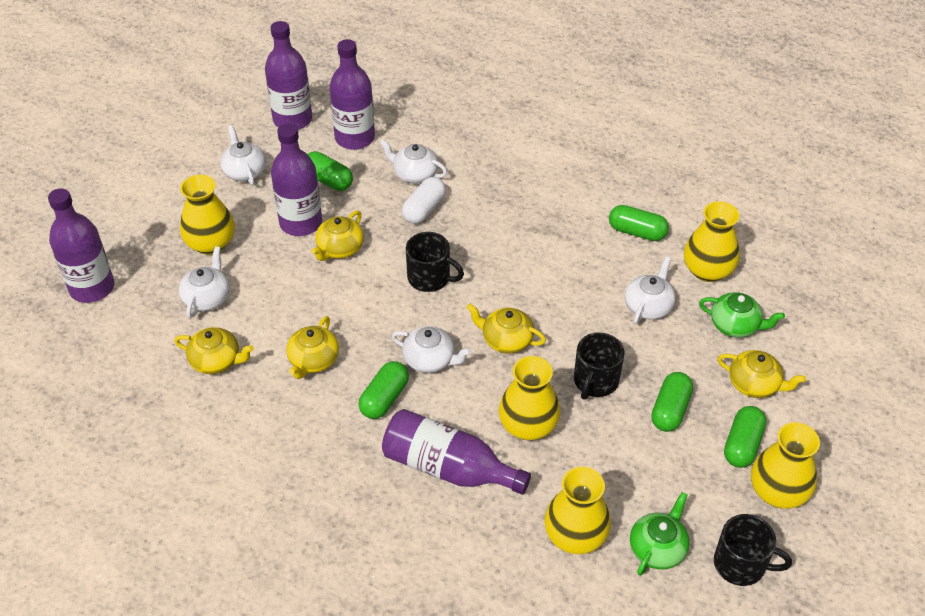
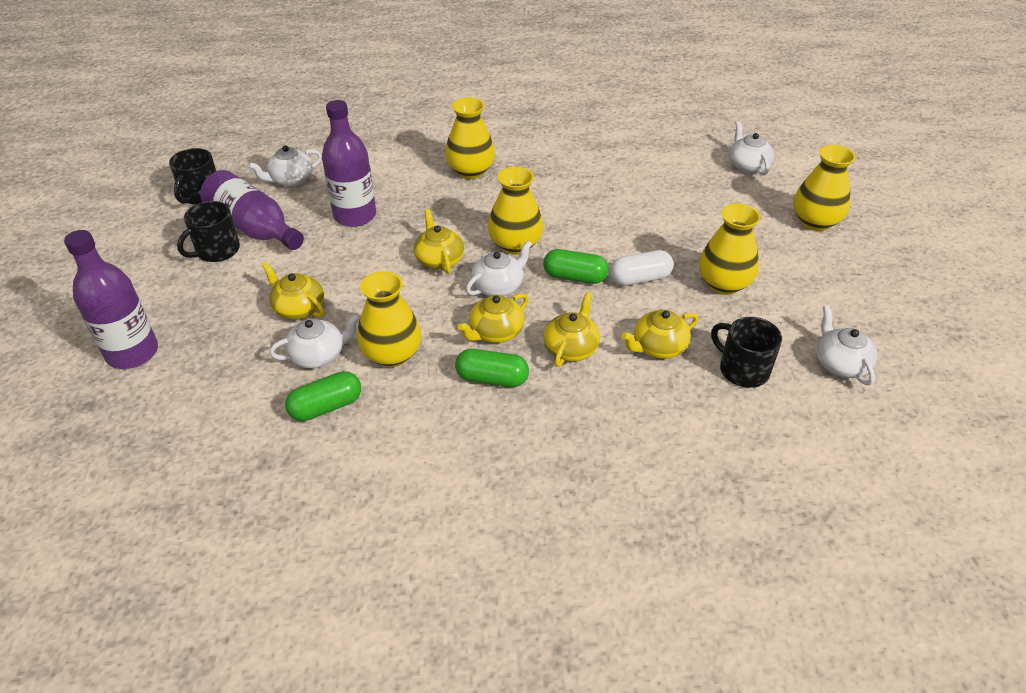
green capsule: 5 -> 3
green teapot: 2 -> 0
purple bottle: 5 -> 3

